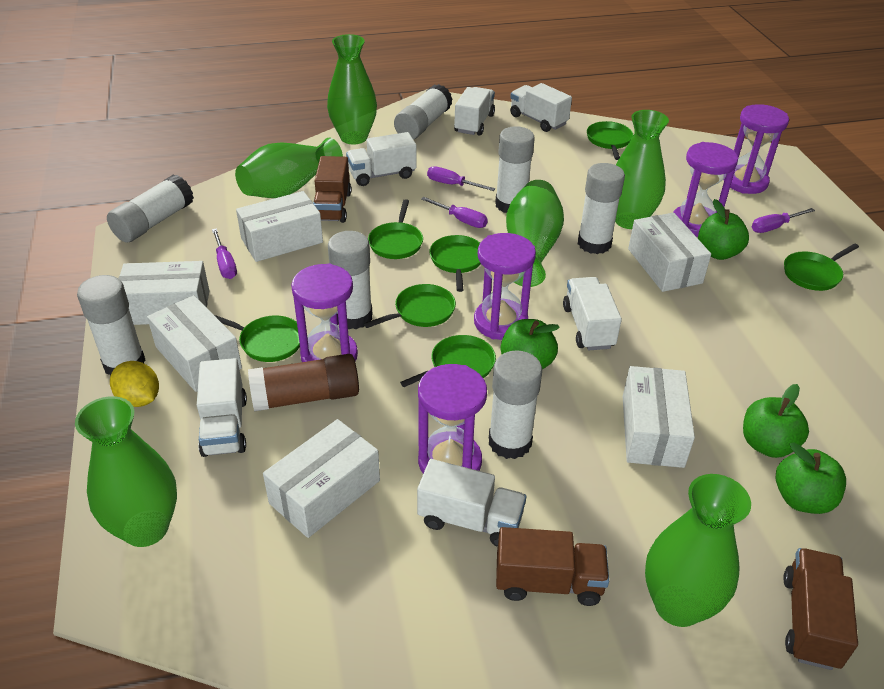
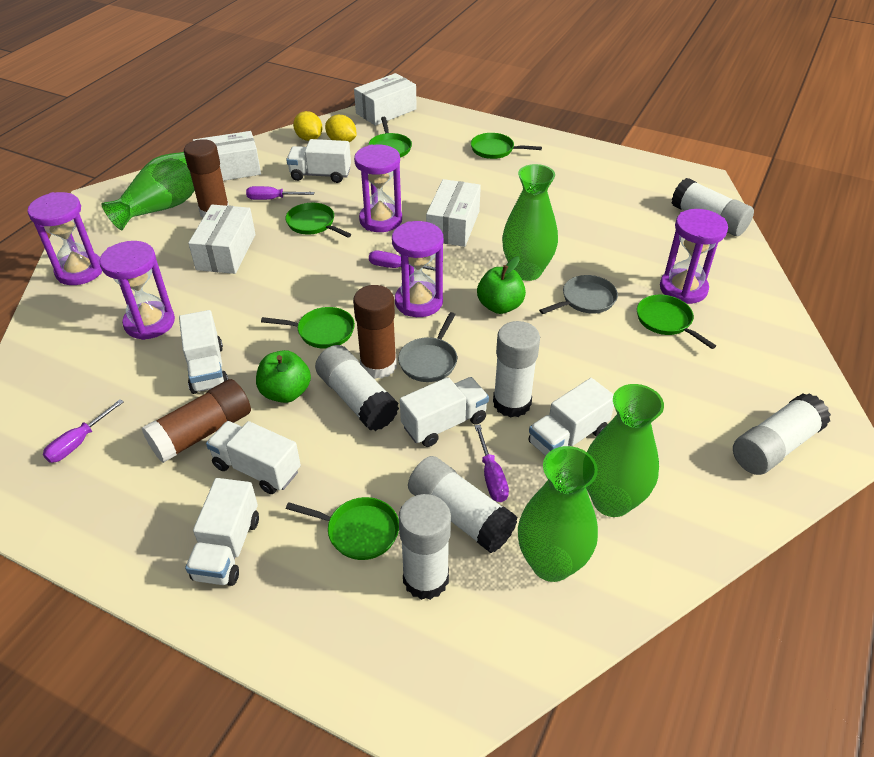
brown glue stick: 1 -> 3
brown truck: 3 -> 0
green apple: 4 -> 2
green pan: 7 -> 6
green vase: 6 -> 4
grey pan: 0 -> 2
white box: 6 -> 4
white glue stick: 7 -> 6
yellow lemon: 1 -> 2

